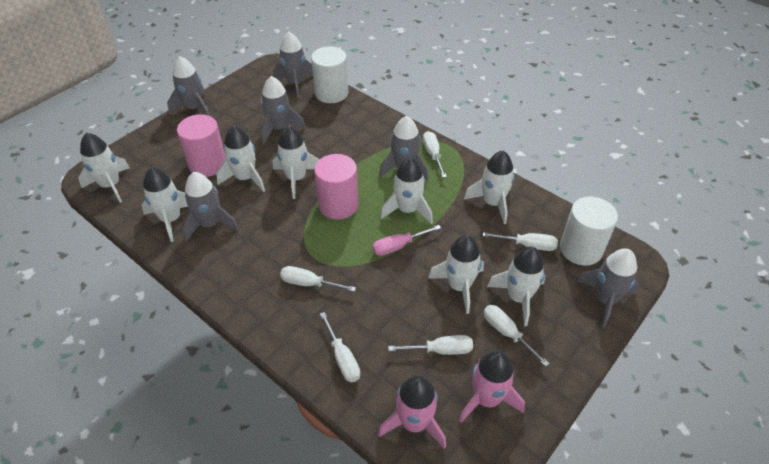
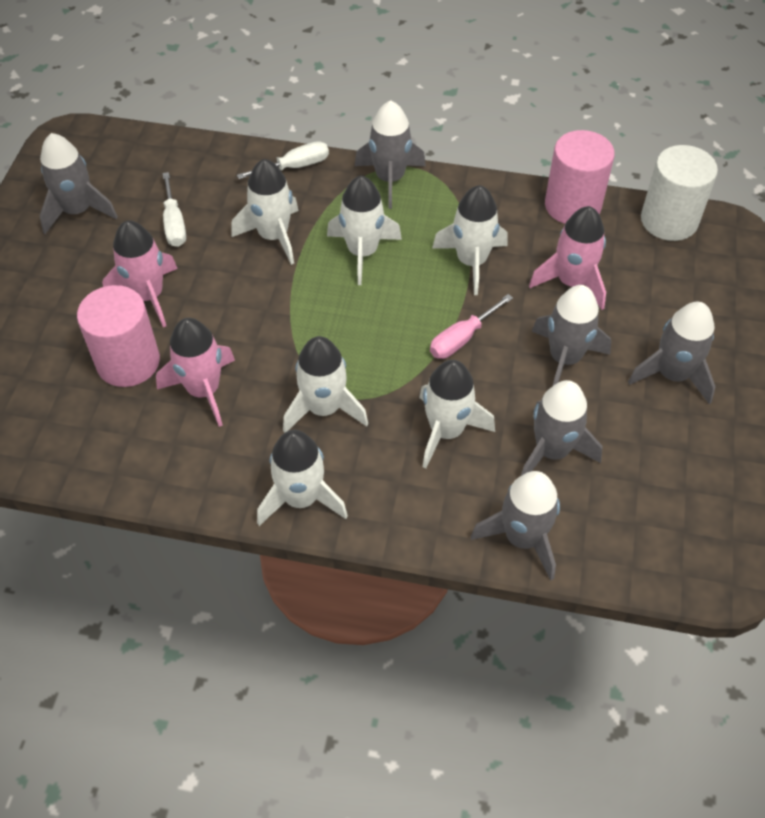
pink rocket: 2 -> 3
white cylinder: 2 -> 1
white rocket: 8 -> 6
white screwdriver: 6 -> 2

